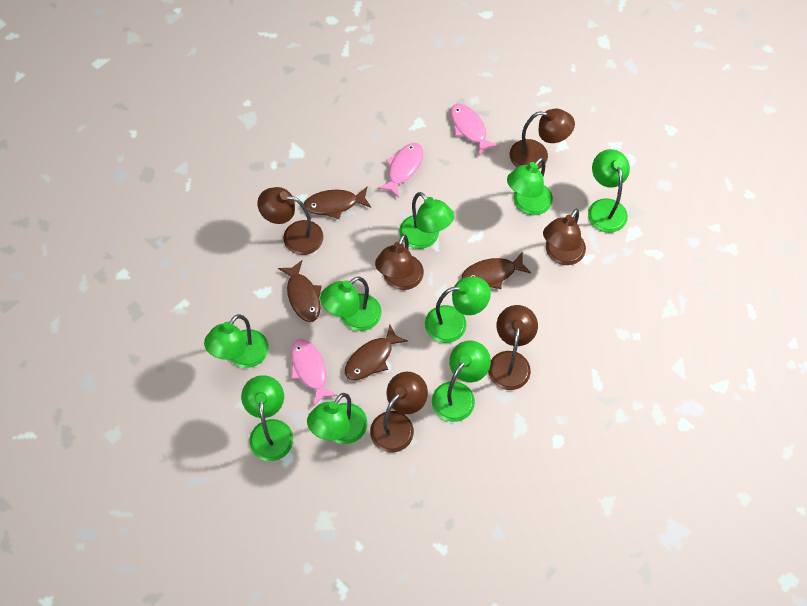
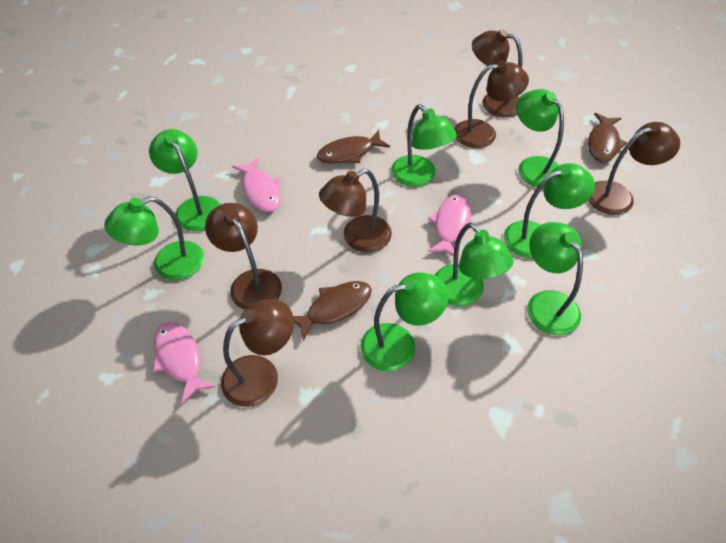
brown fish: 4 -> 3
green lamp: 9 -> 8

